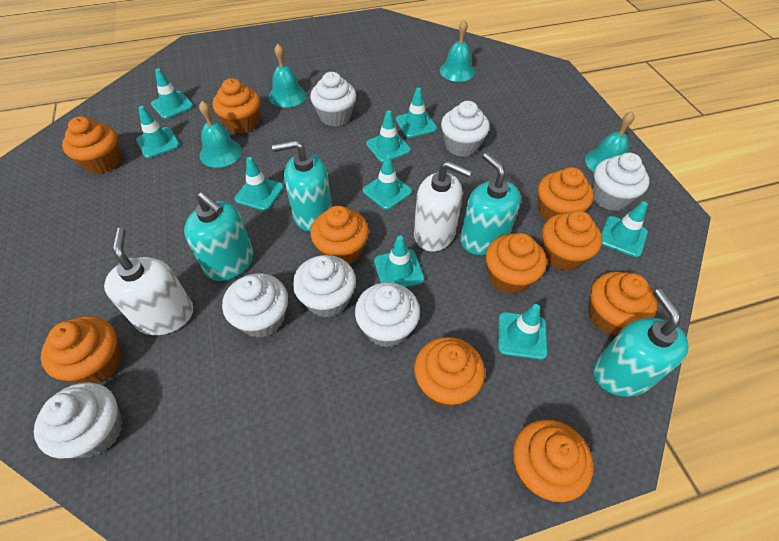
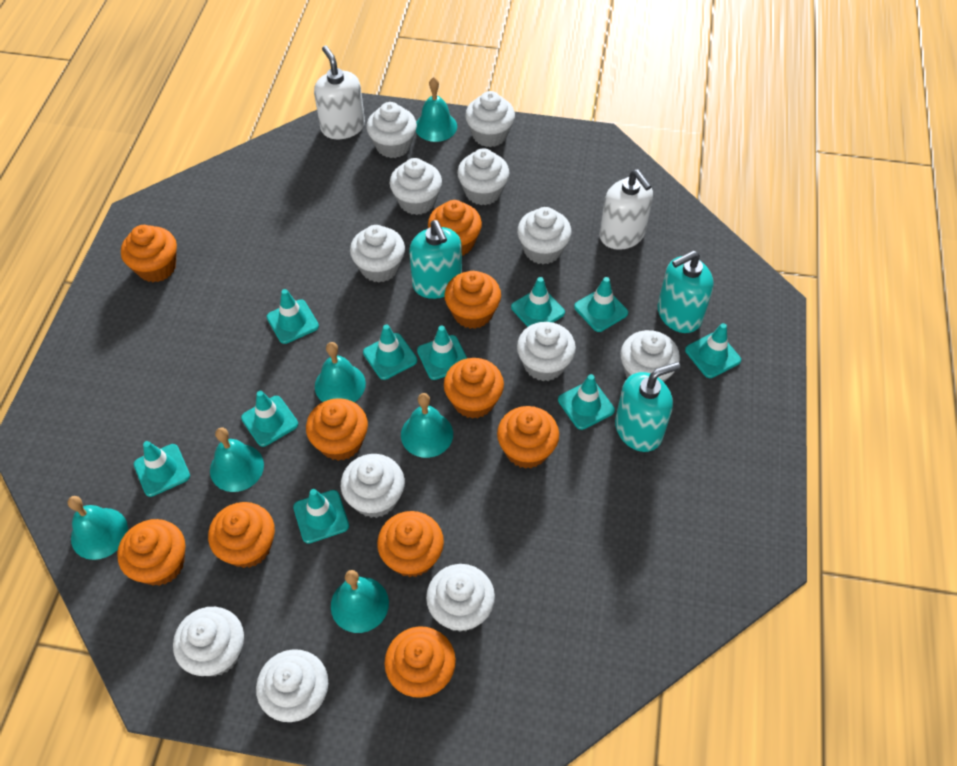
turquoise bell: 4 -> 6
turquoise soap dispenser: 4 -> 3
turquoise traffic cone: 9 -> 10
white cupcake: 7 -> 12

